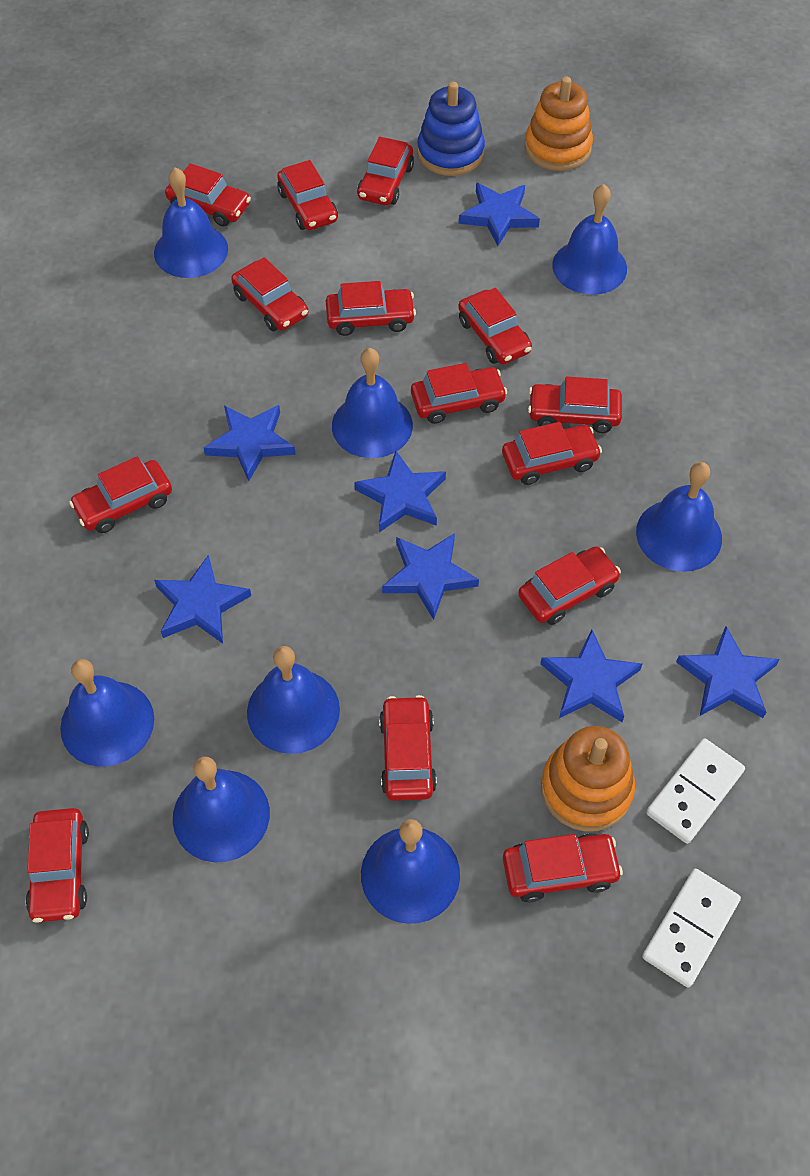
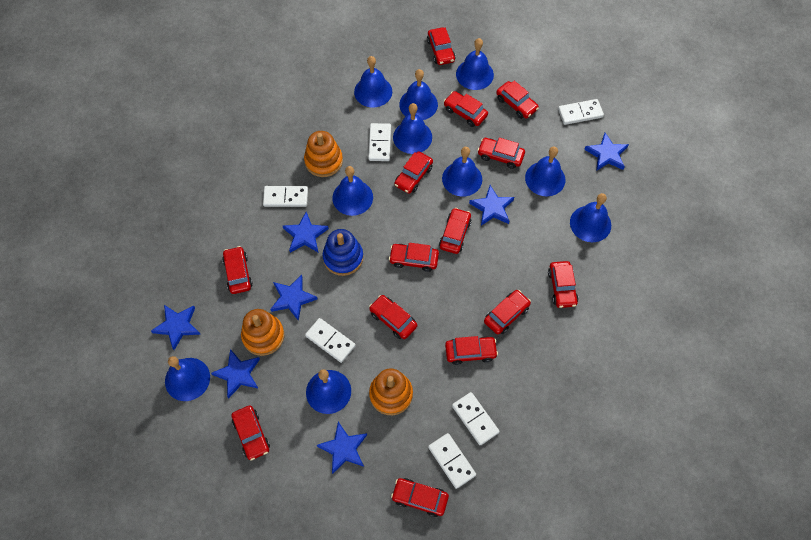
blue bell: 8 -> 10
orange stacking toy: 2 -> 3
white domino: 2 -> 6

